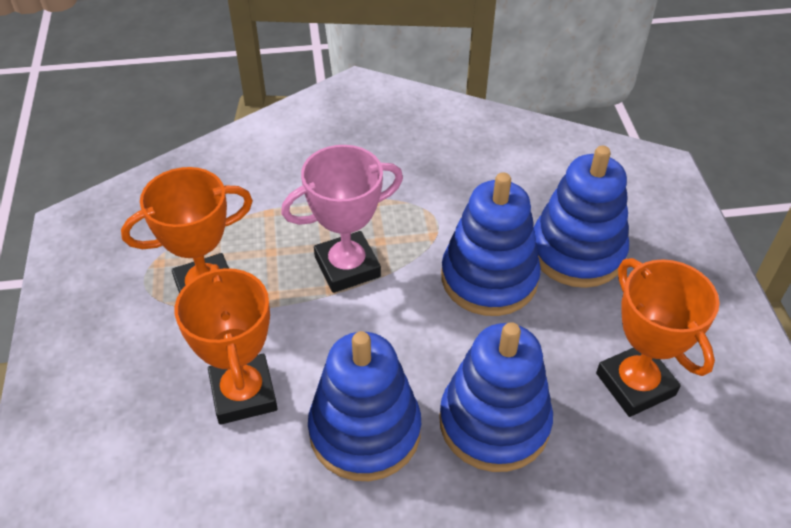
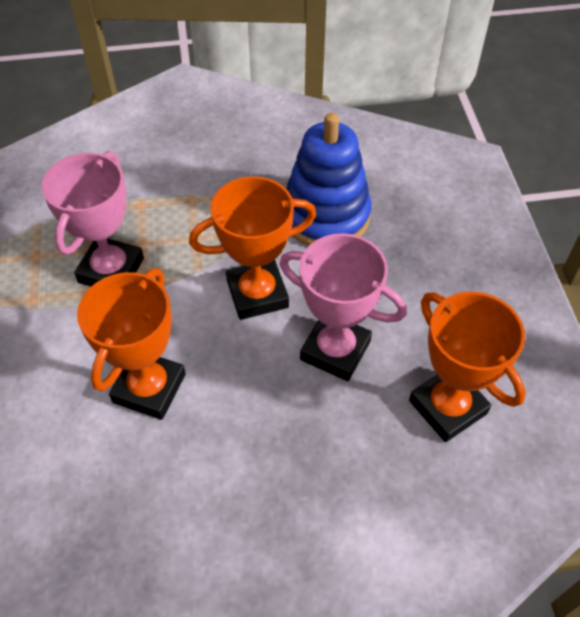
blue stacking toy: 4 -> 1
pink trophy: 1 -> 2

